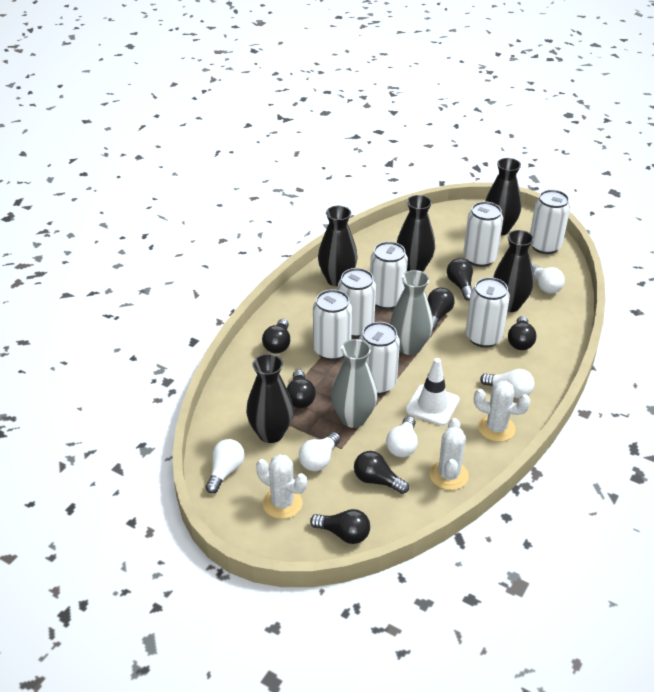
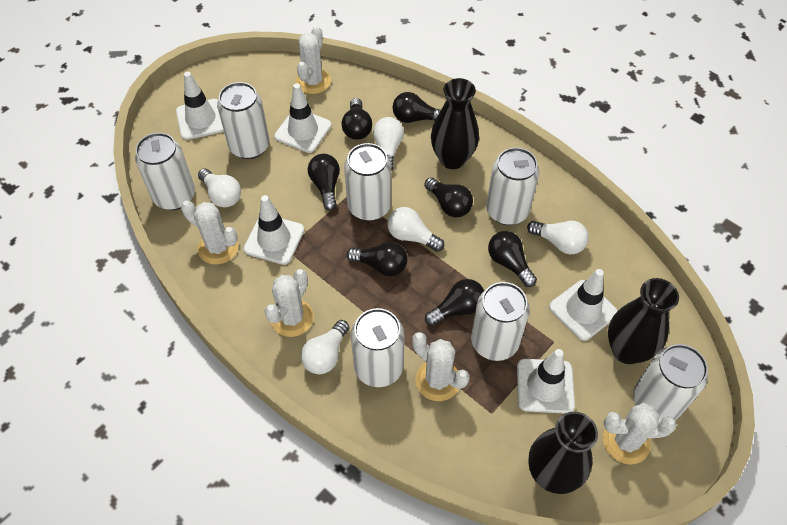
black vase: 5 -> 3
grey vase: 2 -> 0
white cactus: 3 -> 5
white traffic cone: 1 -> 5

